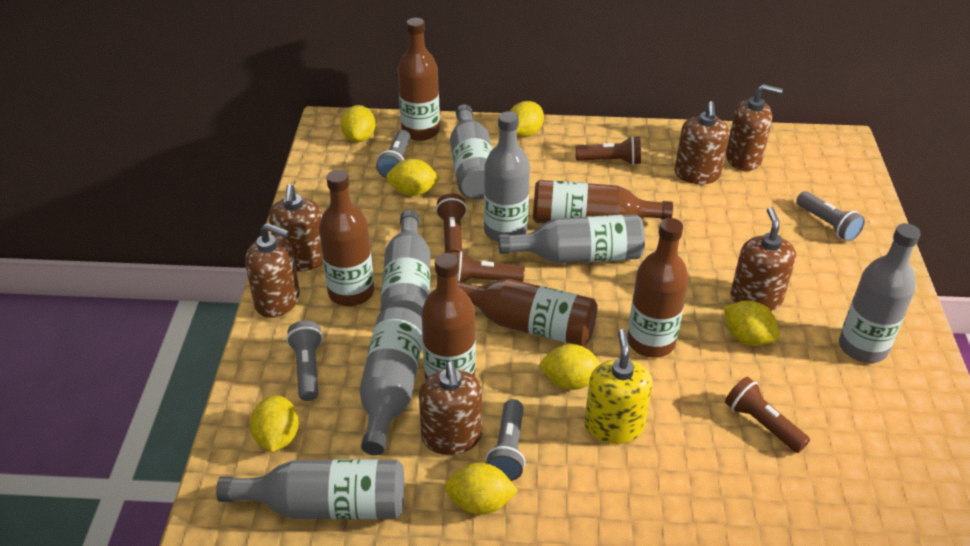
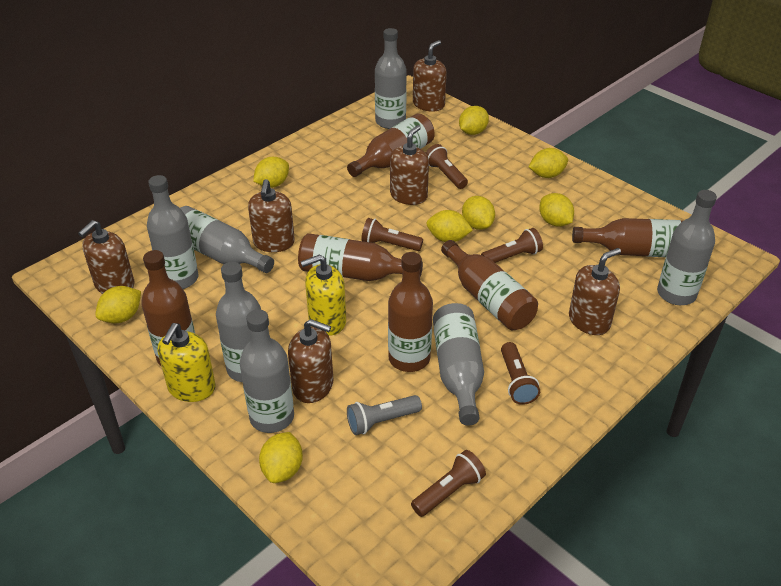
brown flashlight: 4 -> 5
grey flashlight: 4 -> 1
yellow lemon: 7 -> 8
yellow soap dispenser: 1 -> 2

